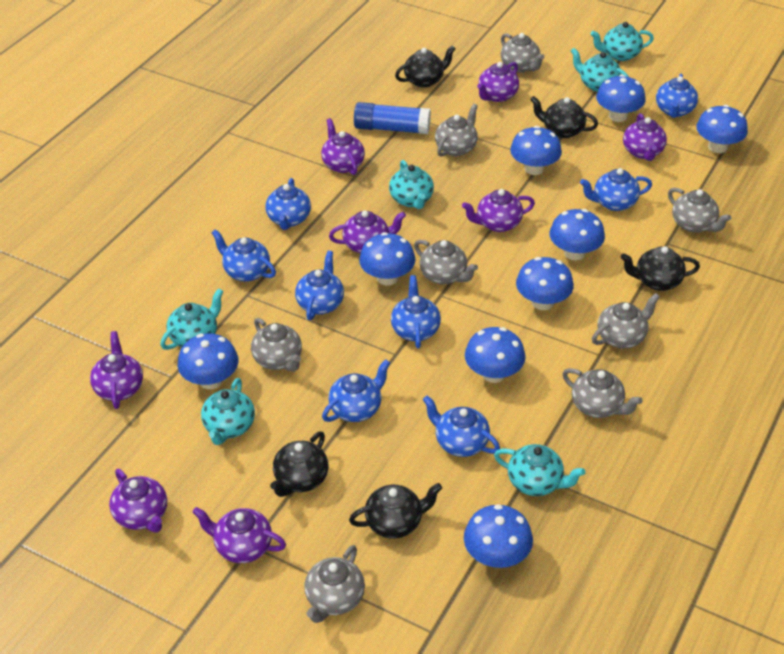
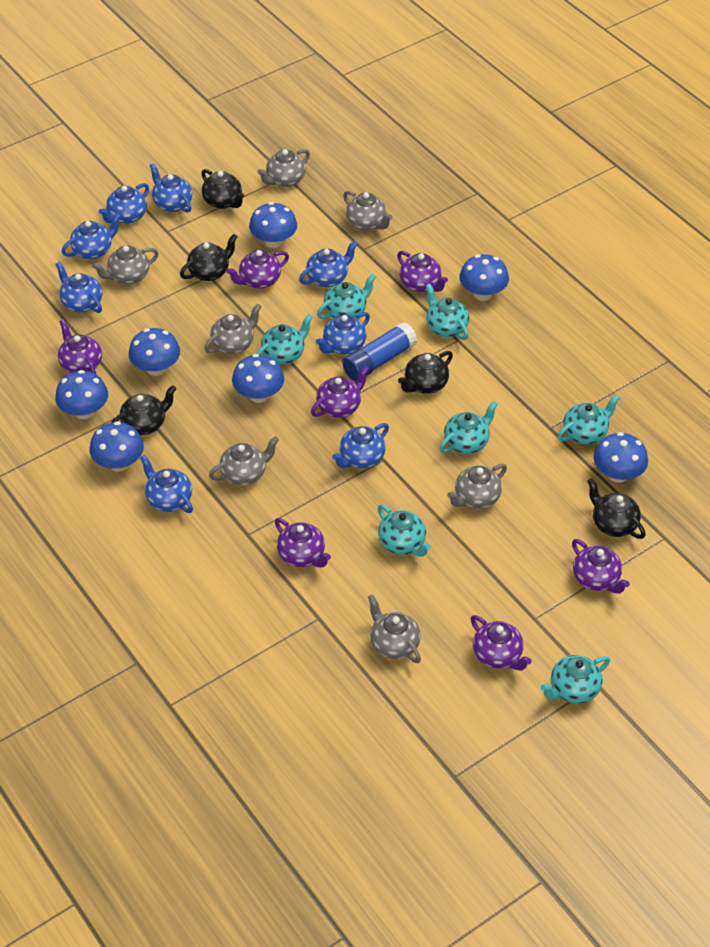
blue mushroom: 9 -> 7
grey teapot: 8 -> 7
purple teapot: 8 -> 7
turquoise teapot: 6 -> 7

